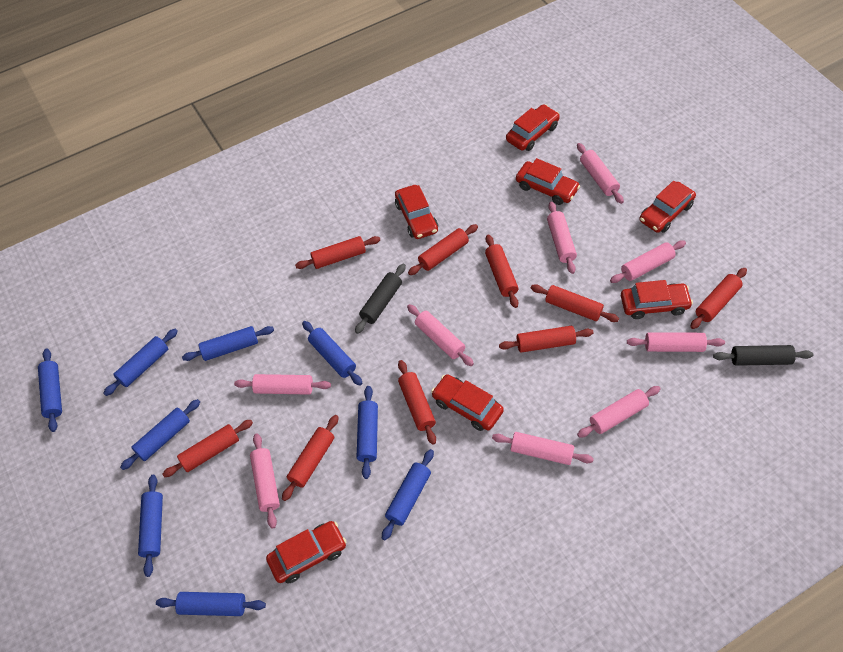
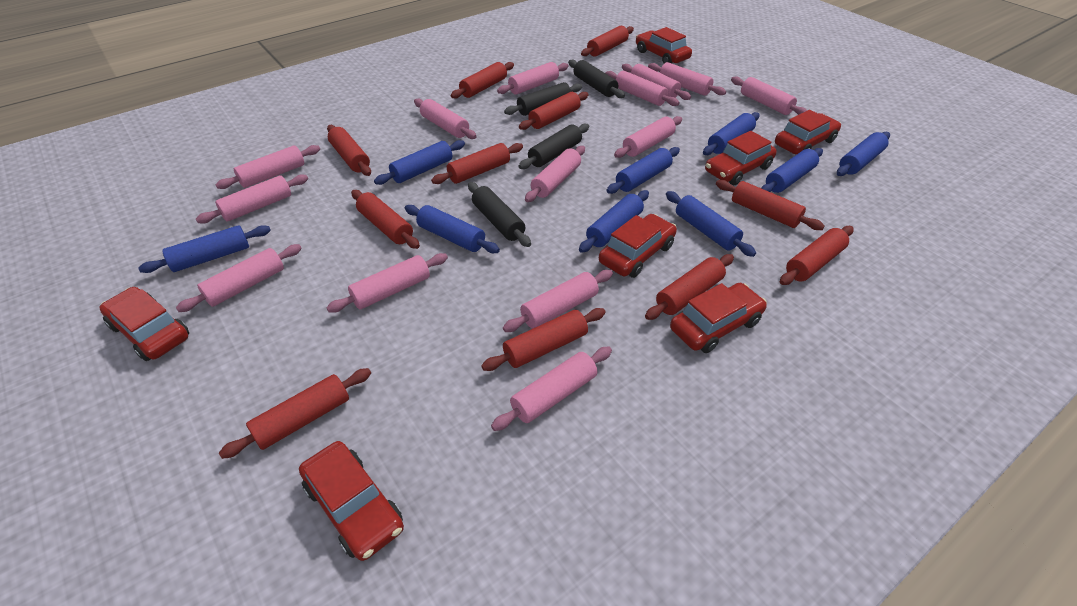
black rolling pin: 2 -> 4
pink rolling pin: 9 -> 14
red rolling pin: 9 -> 11

